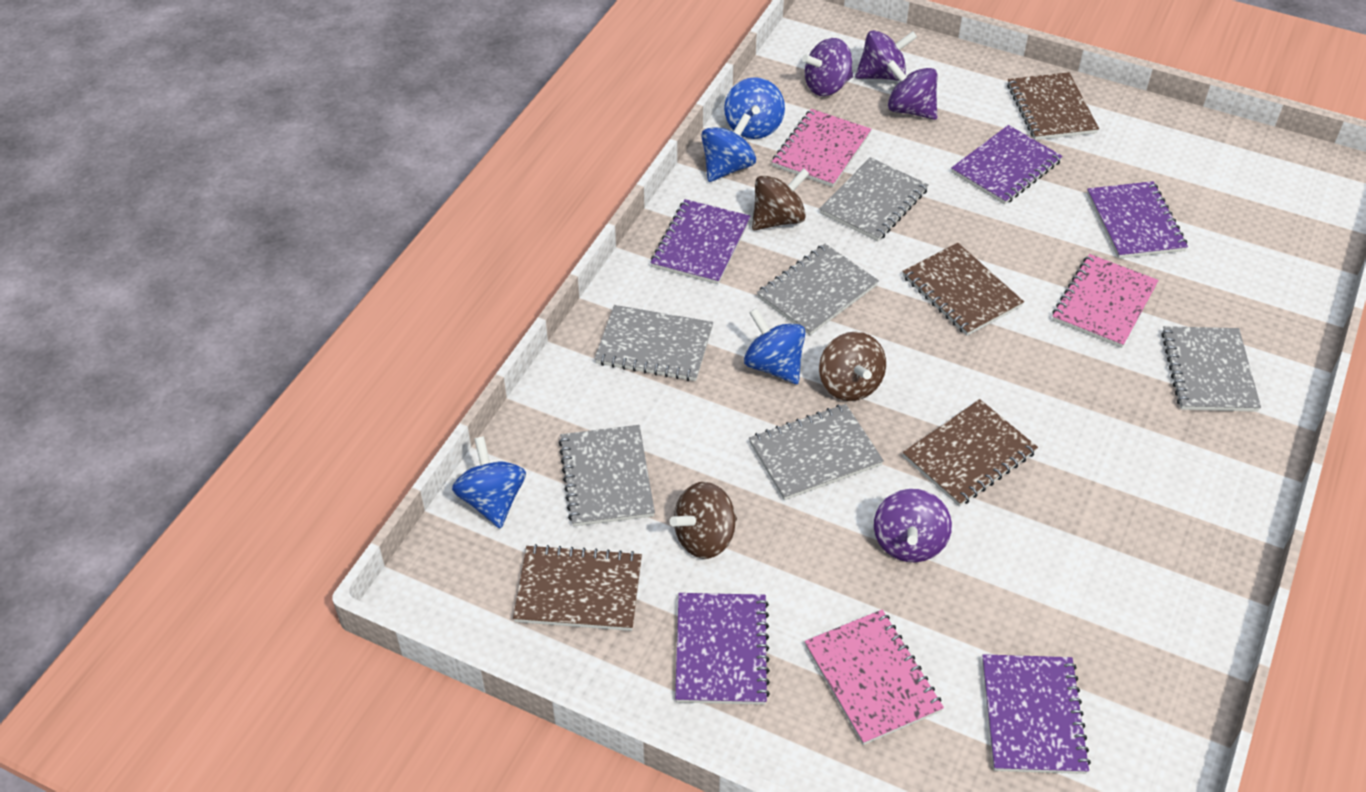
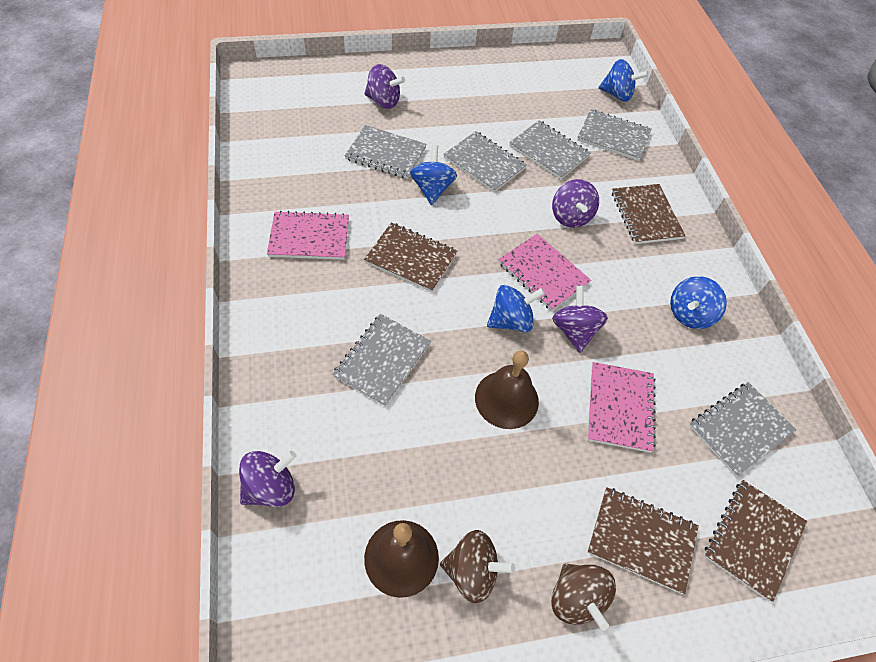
brown bell: 0 -> 2
brown spinning top: 3 -> 2
purple notebook: 5 -> 0

